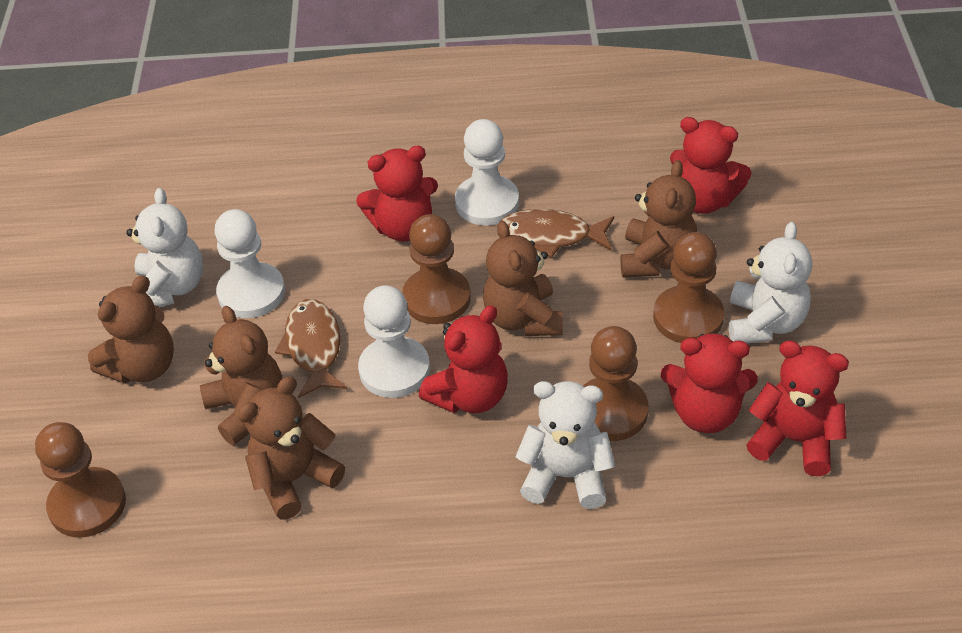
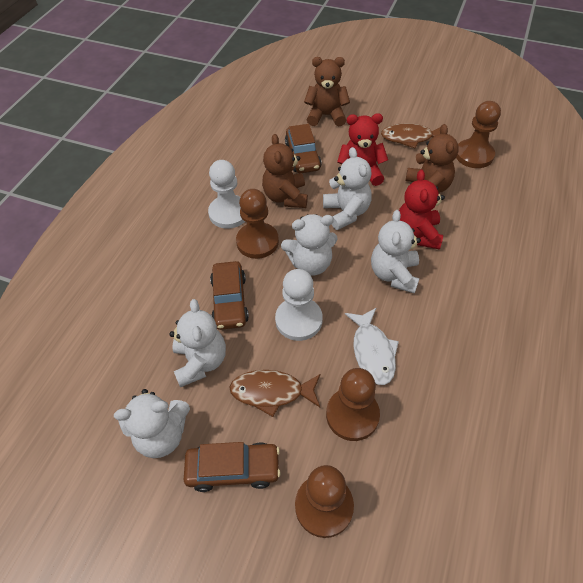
brown car: 0 -> 3
brown teddy bear: 5 -> 3
red teddy bear: 5 -> 2
white fish: 0 -> 1
white pawn: 3 -> 2
white teddy bear: 3 -> 5

